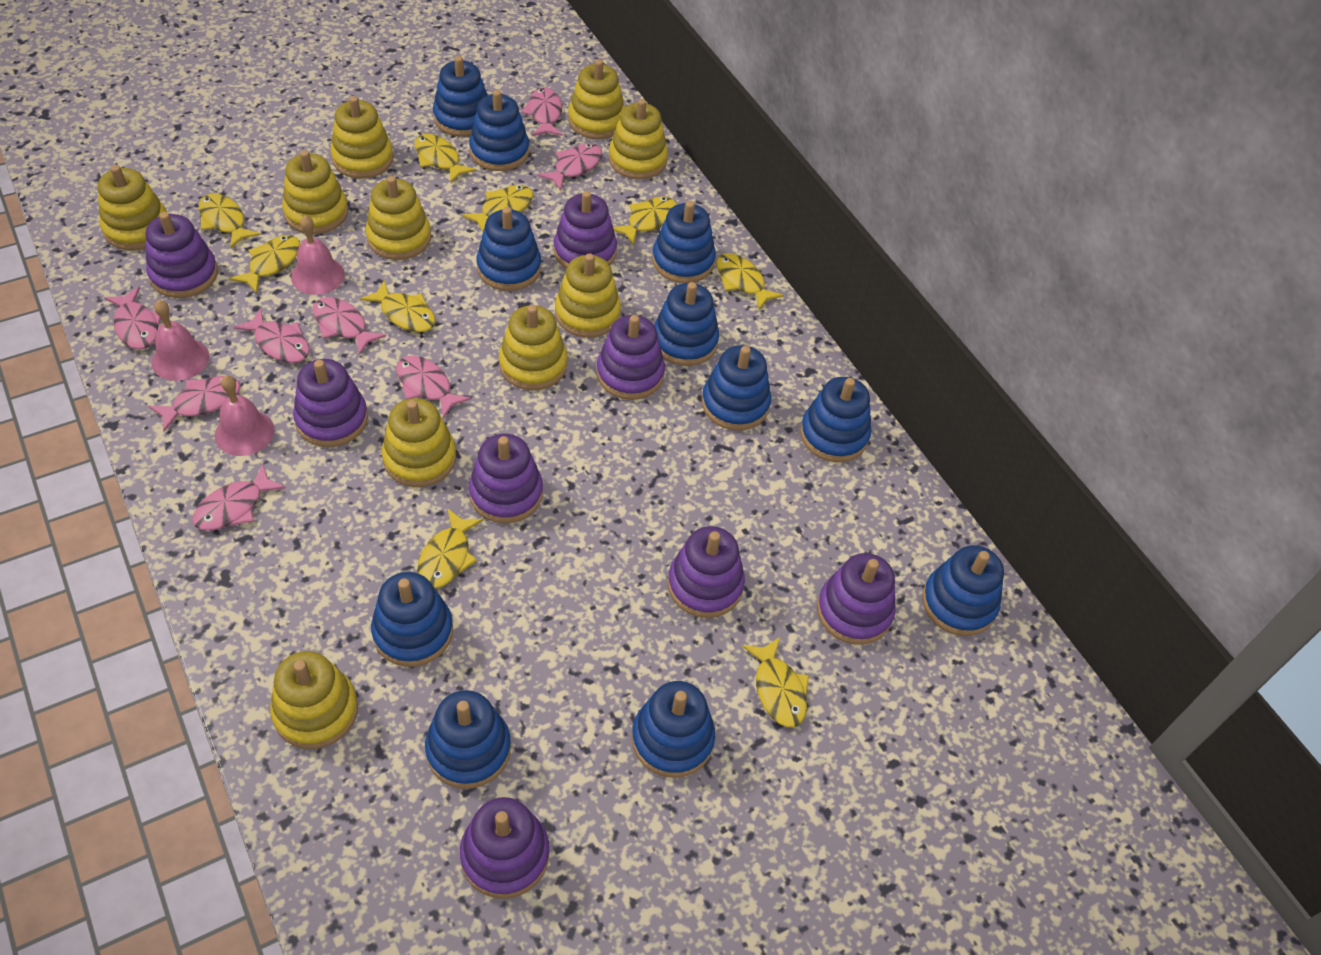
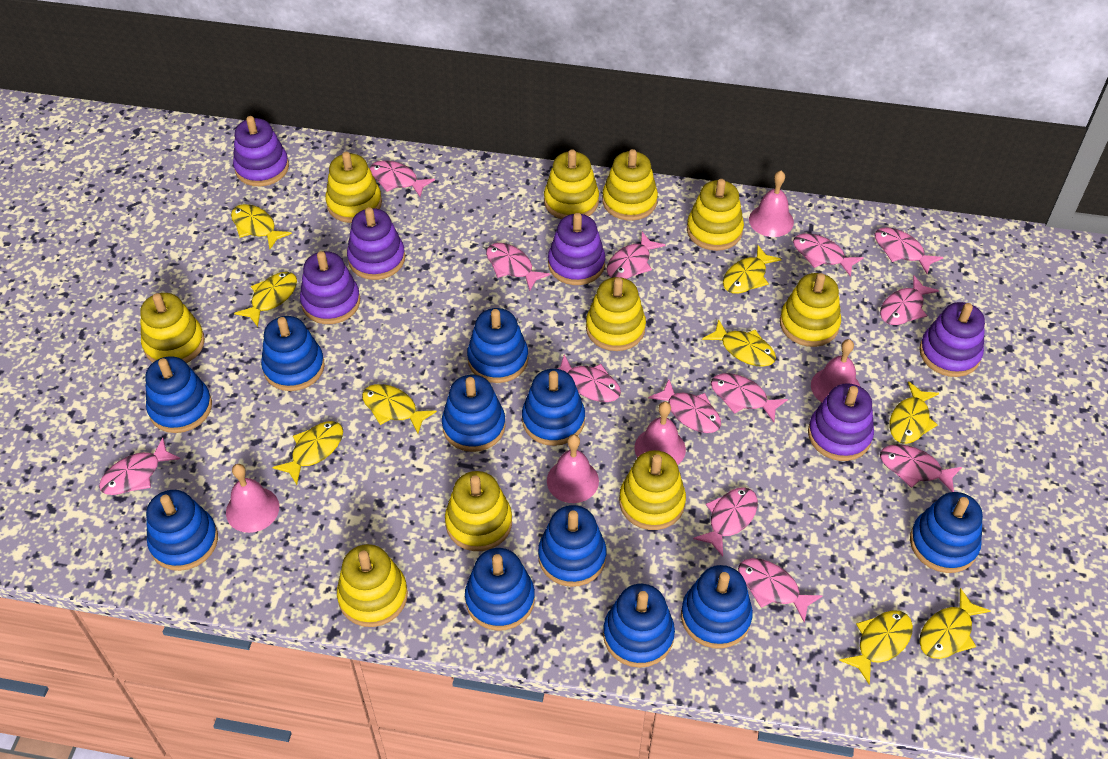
pink bell: 3 -> 5
pink fish: 8 -> 13
purple stacking toy: 8 -> 6

